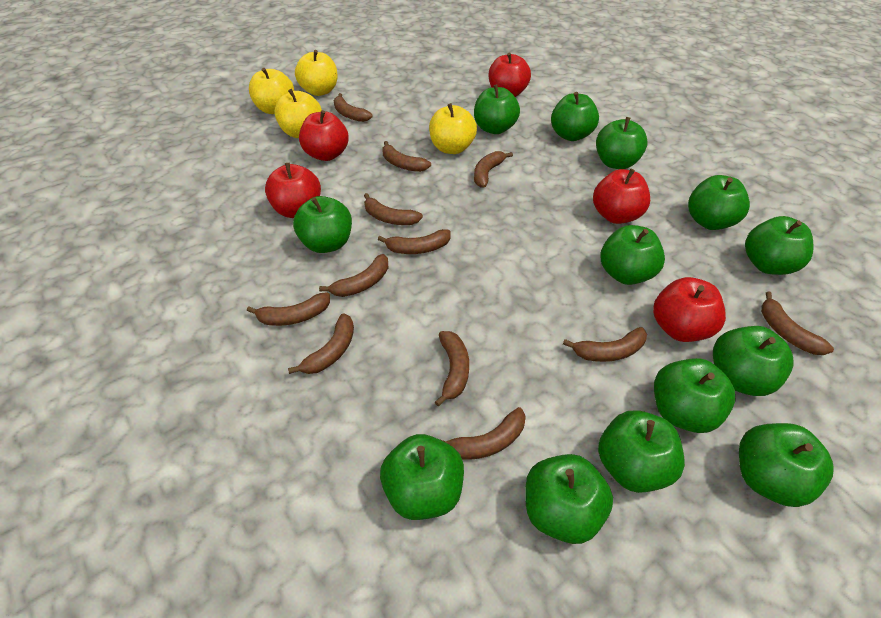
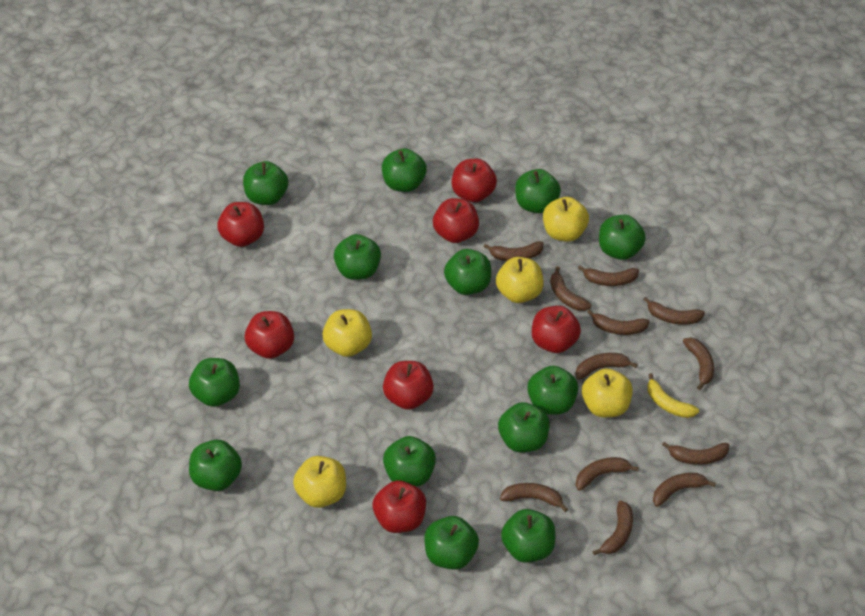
red apple: 5 -> 7
yellow apple: 4 -> 5
yellow banana: 0 -> 1

